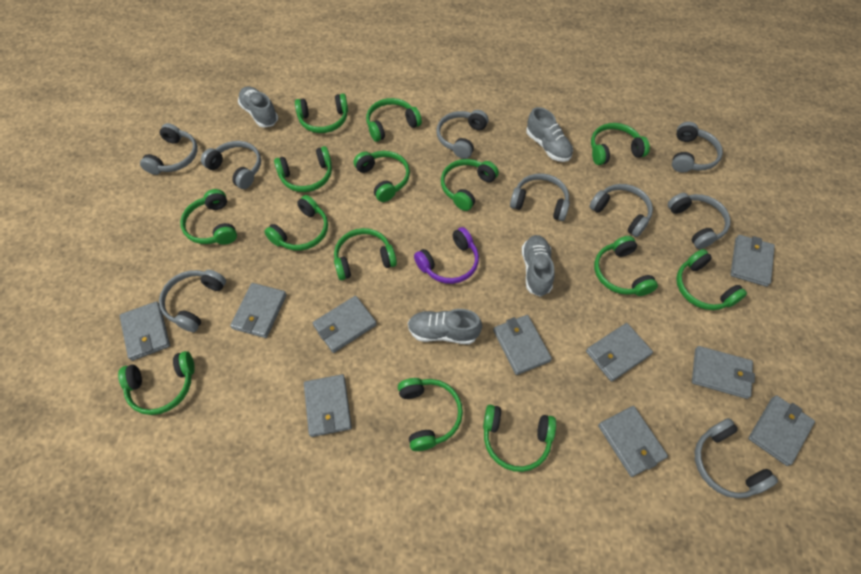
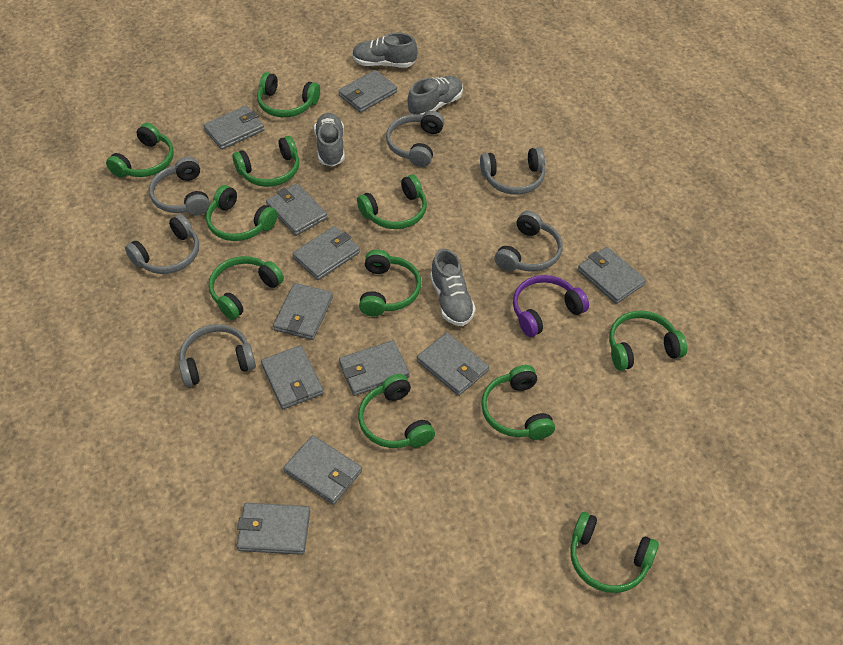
green headphones: 14 -> 11
grey headphones: 9 -> 6
grey wallet: 10 -> 11

